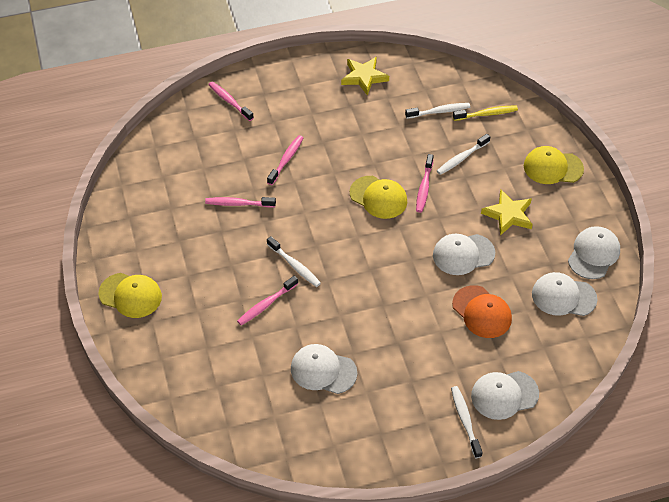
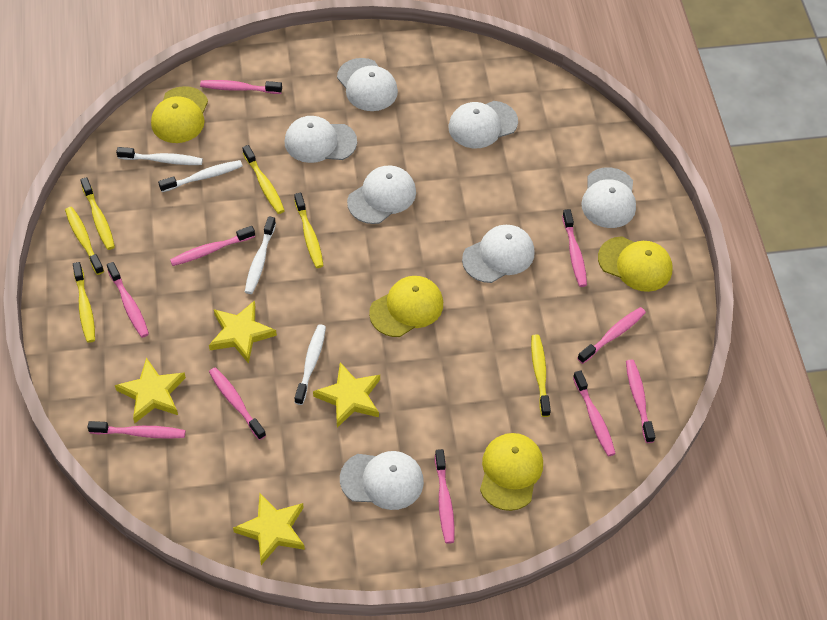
orange cap: 1 -> 0
pink toothbrush: 5 -> 10
white cap: 5 -> 7
yellow cap: 3 -> 4
yellow star: 2 -> 4
yellow toothbrush: 1 -> 6

